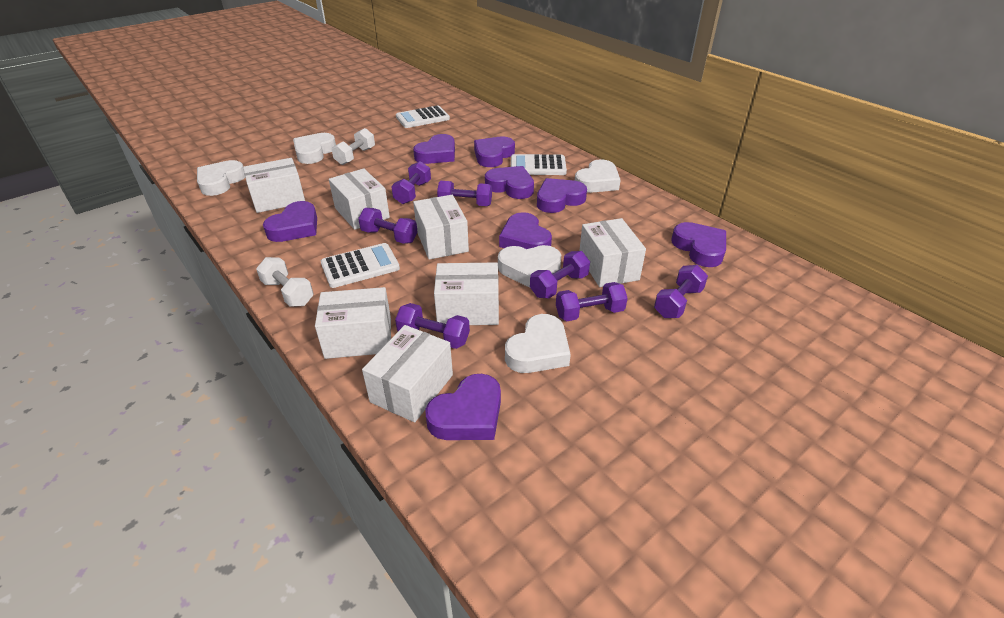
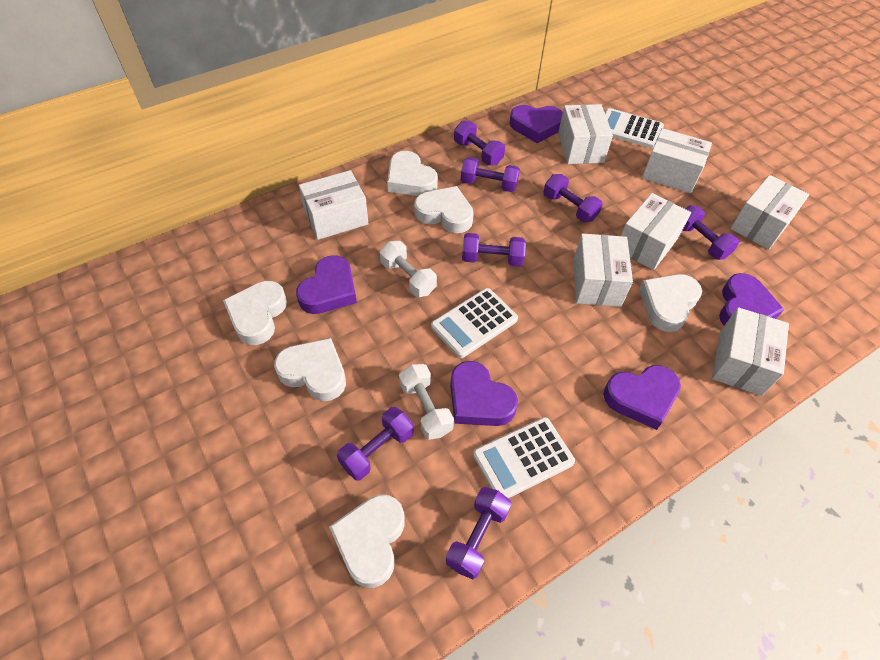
purple heart: 8 -> 5
white heart: 5 -> 6

